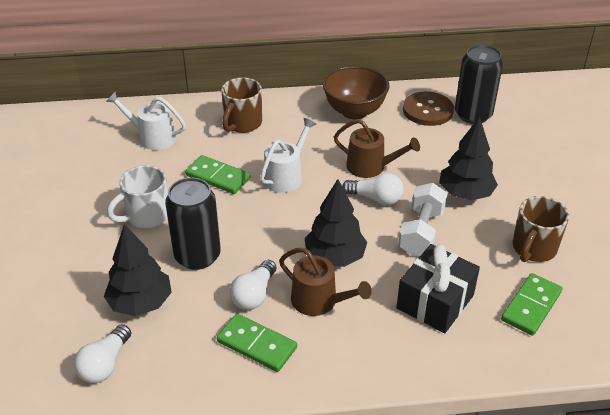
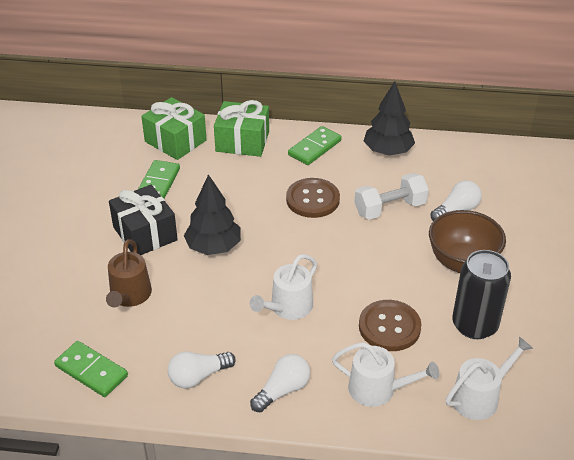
black can: 2 -> 1
black tree: 3 -> 2
brown button: 1 -> 2
brown mug: 2 -> 0
brown watering can: 2 -> 1
green gift: 0 -> 2
white mug: 1 -> 0
white watering can: 2 -> 3

